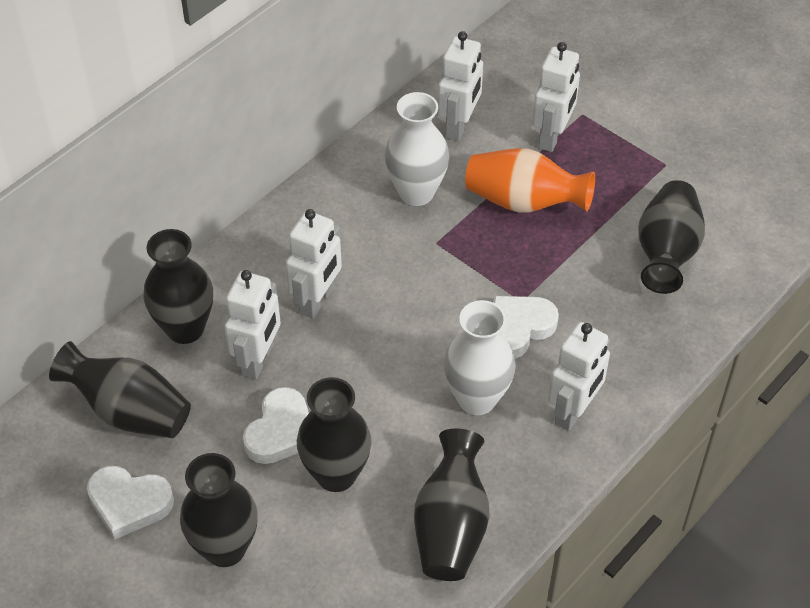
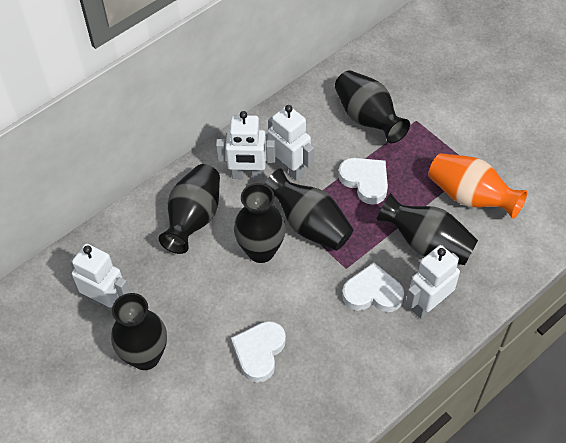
white robot: 5 -> 4
white vase: 2 -> 0

